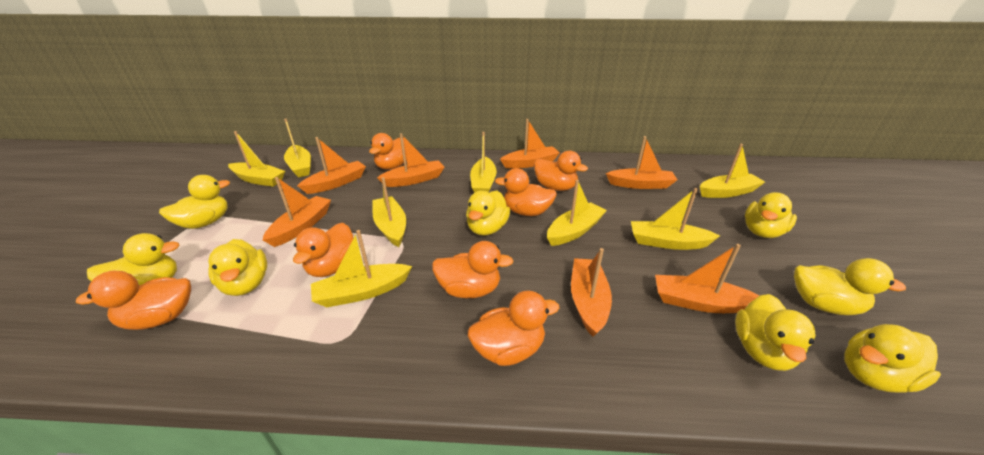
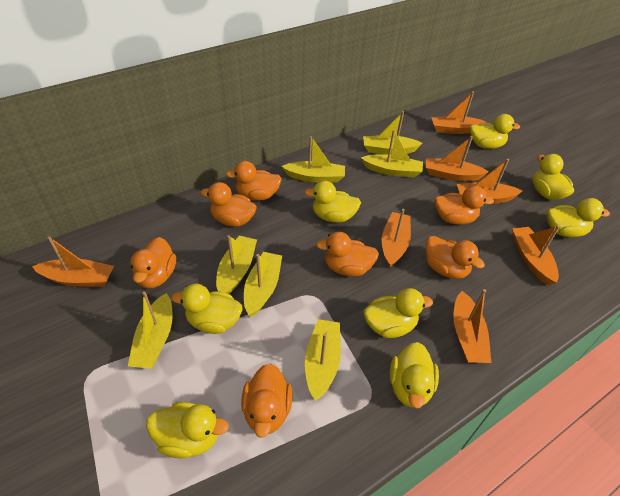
yellow boat: 8 -> 7

